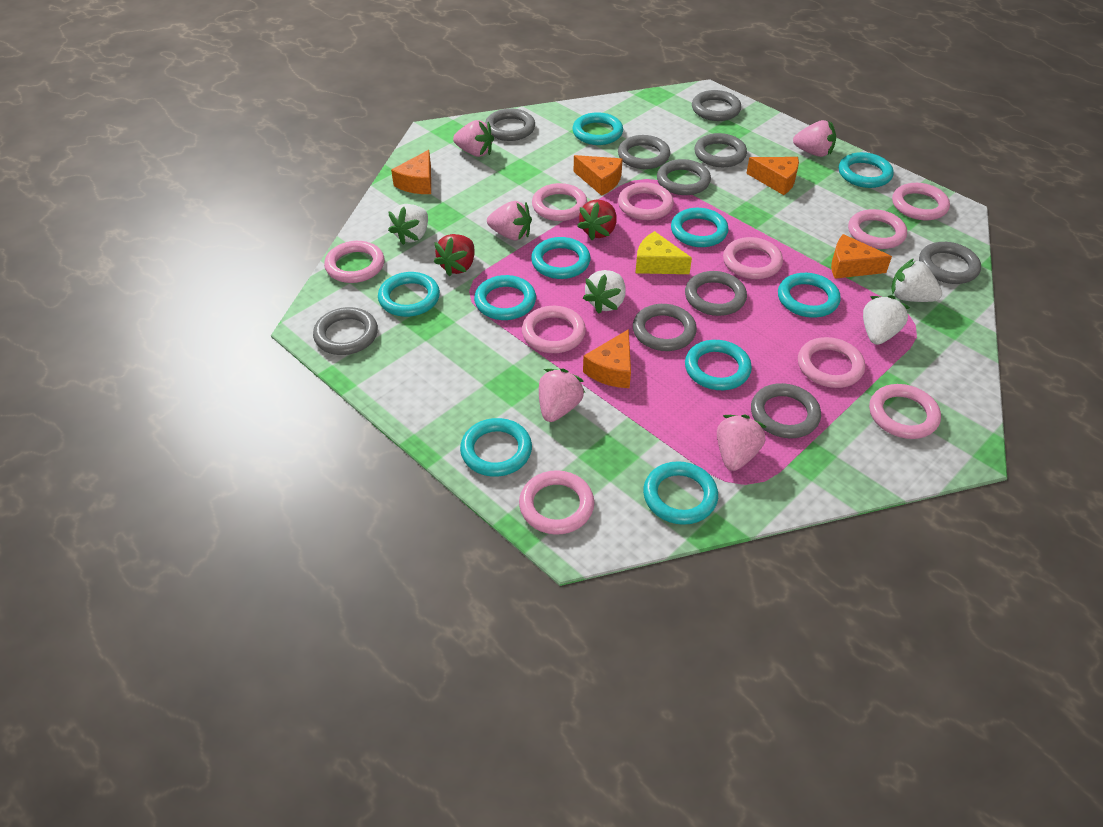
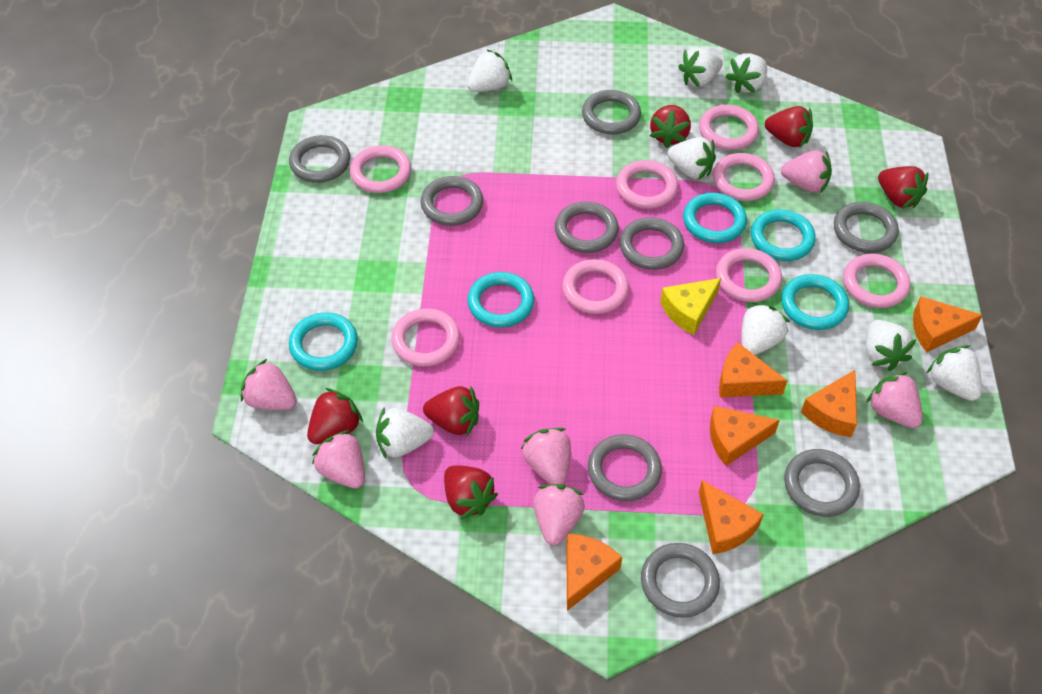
grey ring: 10 -> 9
orange cheese: 5 -> 6
pink ring: 10 -> 8
pink strawberry: 5 -> 6
red strawberry: 2 -> 6
turquoise ring: 10 -> 5
white strawberry: 4 -> 8

